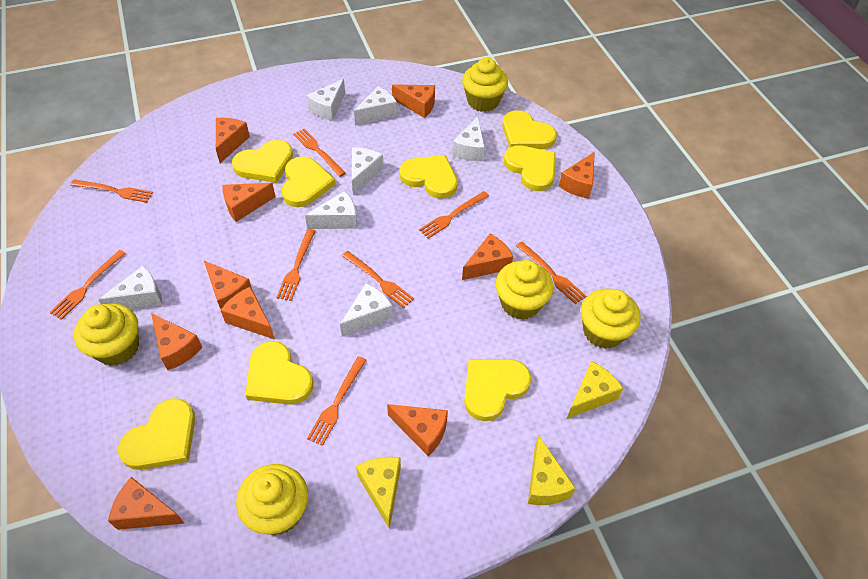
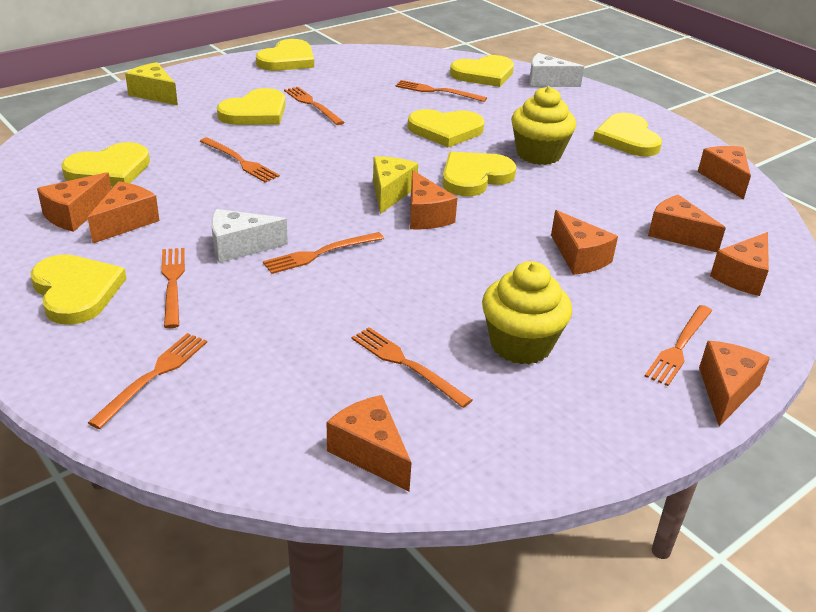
orange cheese: 10 -> 9
white cheese: 7 -> 2
yellow cheese: 3 -> 2
yellow cupcake: 5 -> 2

